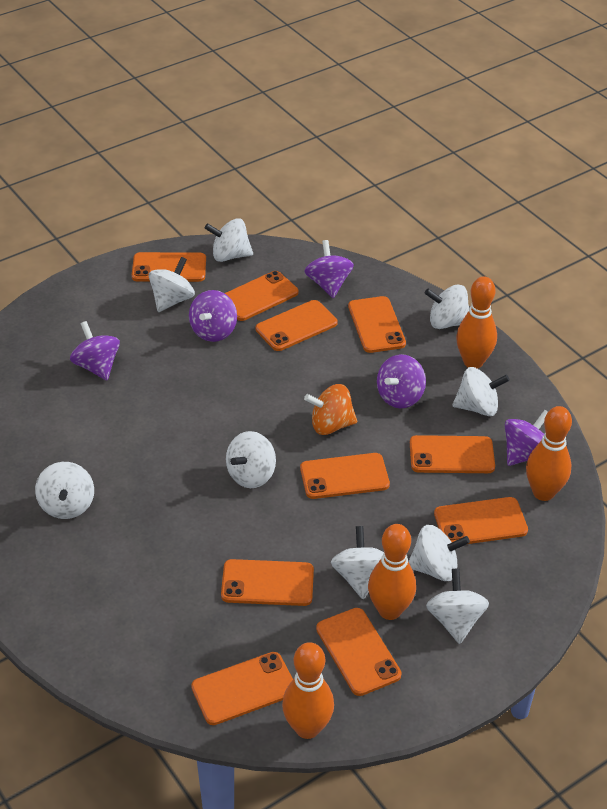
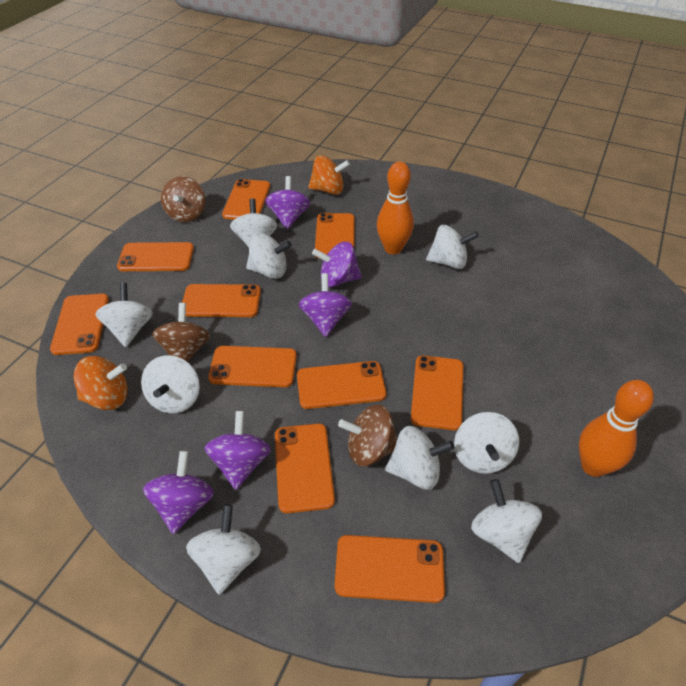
brown spinning top: 0 -> 3
orange bowling pin: 4 -> 2
orange spinning top: 1 -> 2

